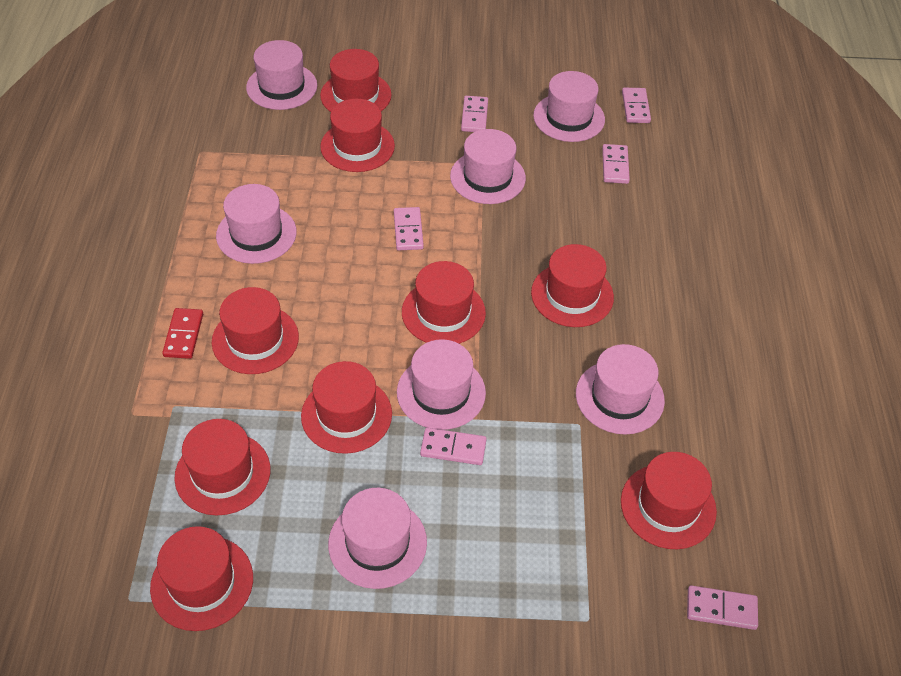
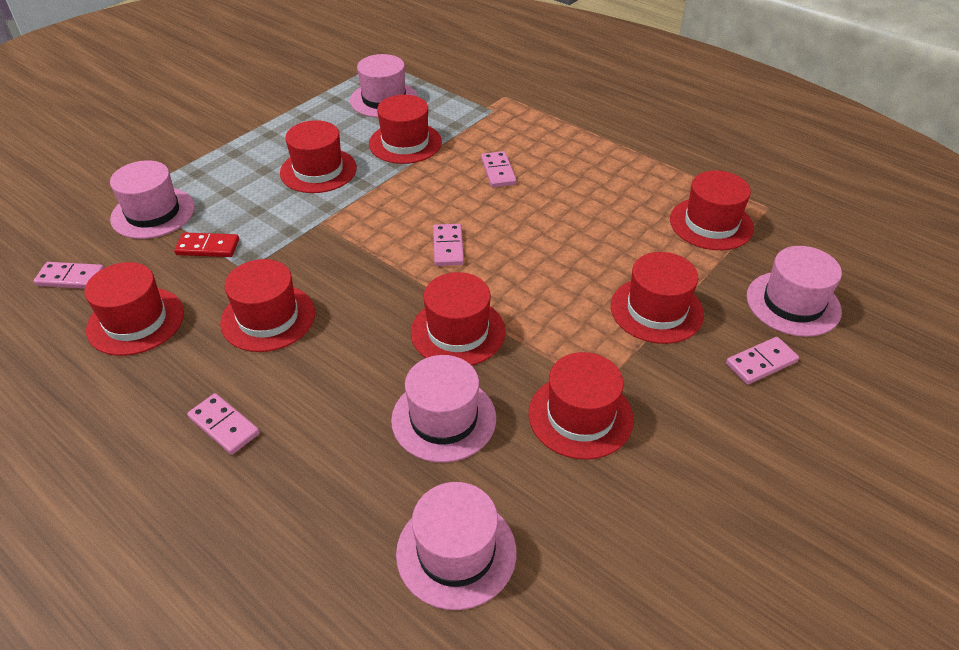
pink domino: 6 -> 5
pink hat: 7 -> 5
red hat: 9 -> 8

